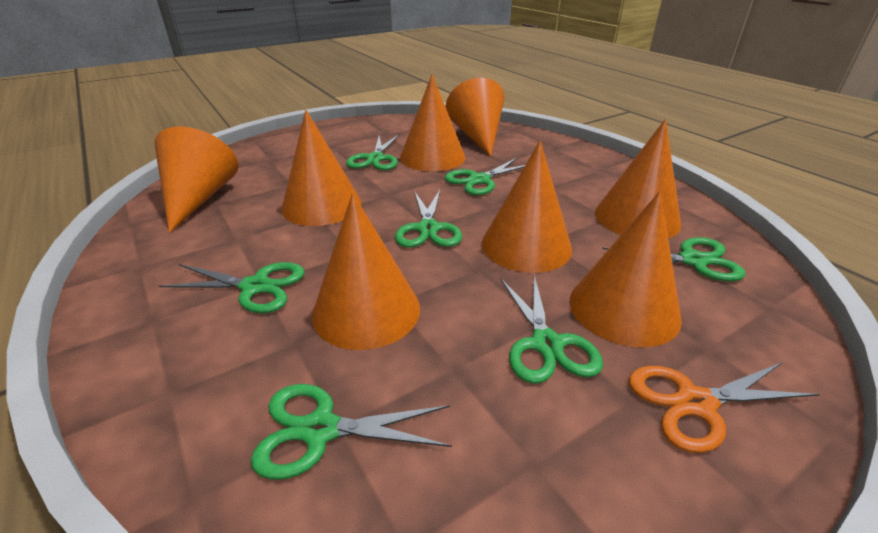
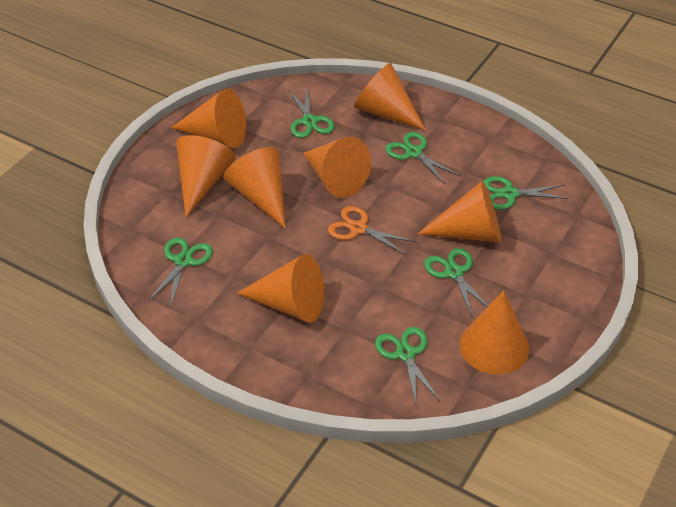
green scissors: 7 -> 6

